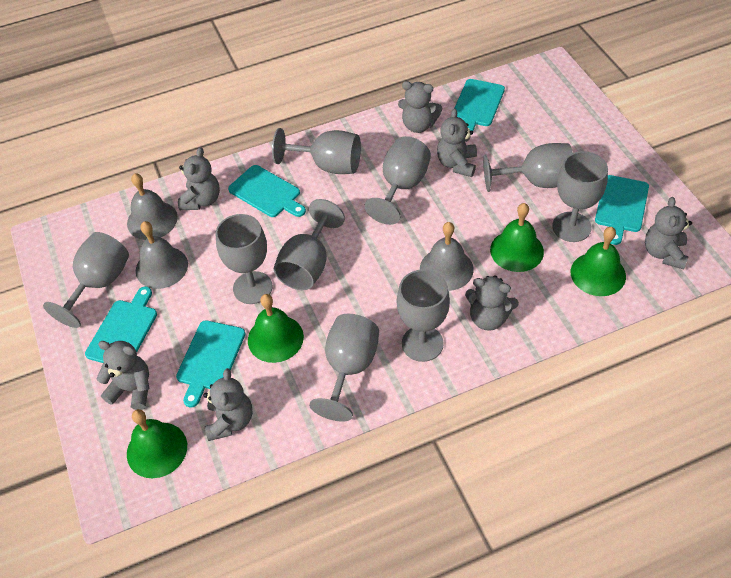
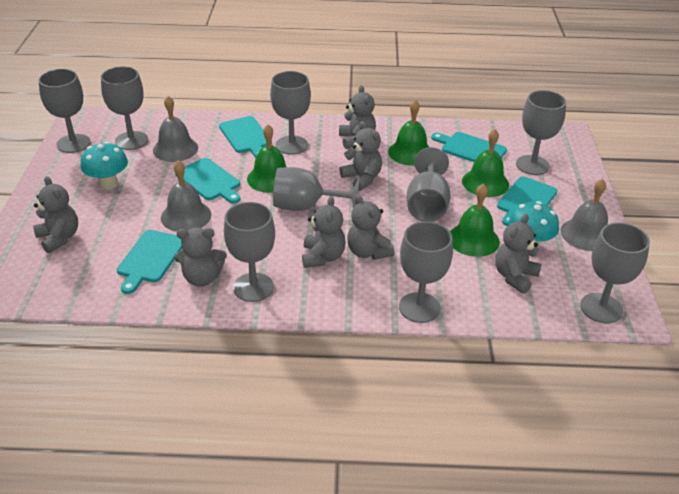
turquoise mushroom: 0 -> 2

